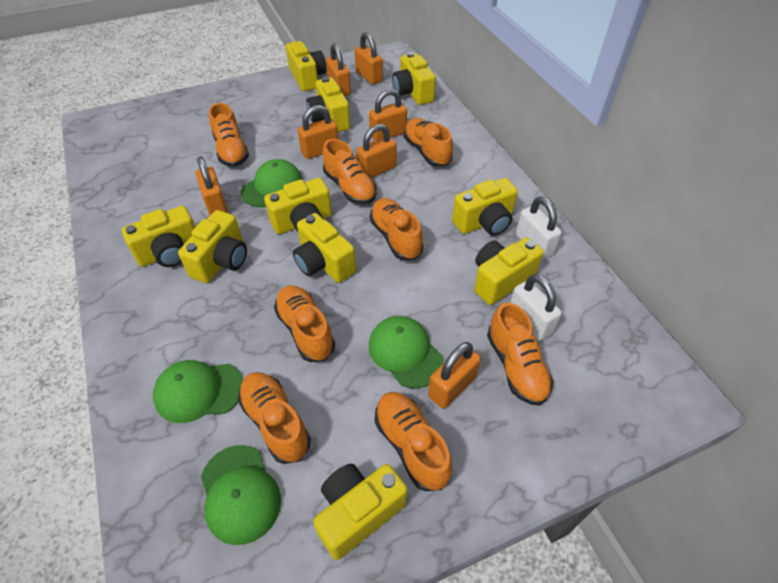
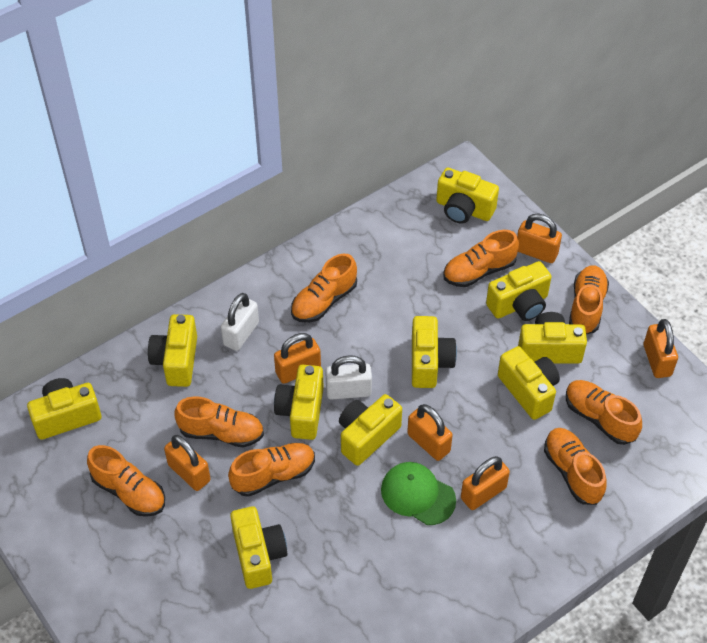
green cap: 4 -> 1
orange padlock: 7 -> 6

